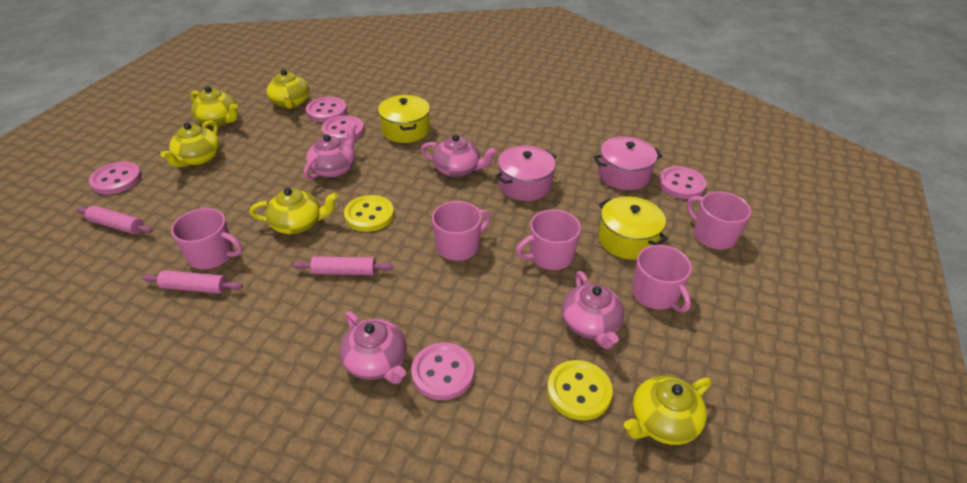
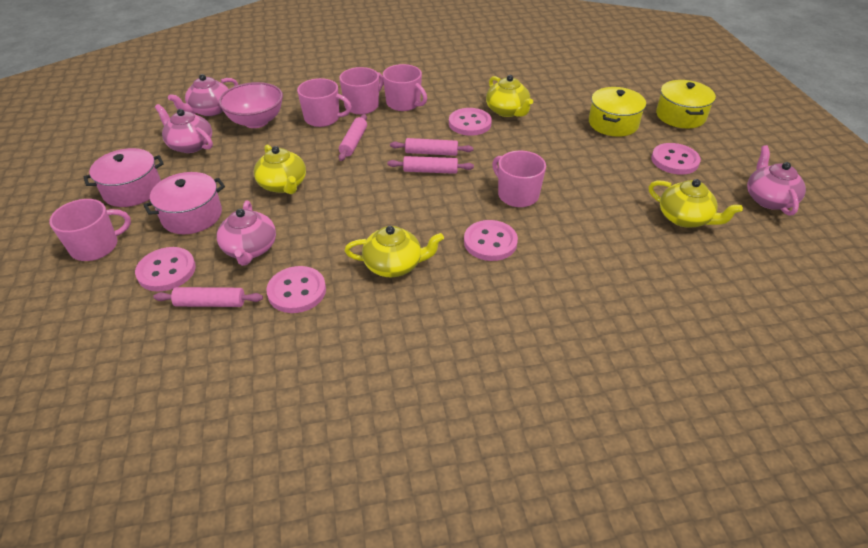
pink bowl: 0 -> 1
pink rolling pin: 3 -> 4
yellow button: 2 -> 0
yellow teapot: 5 -> 4

